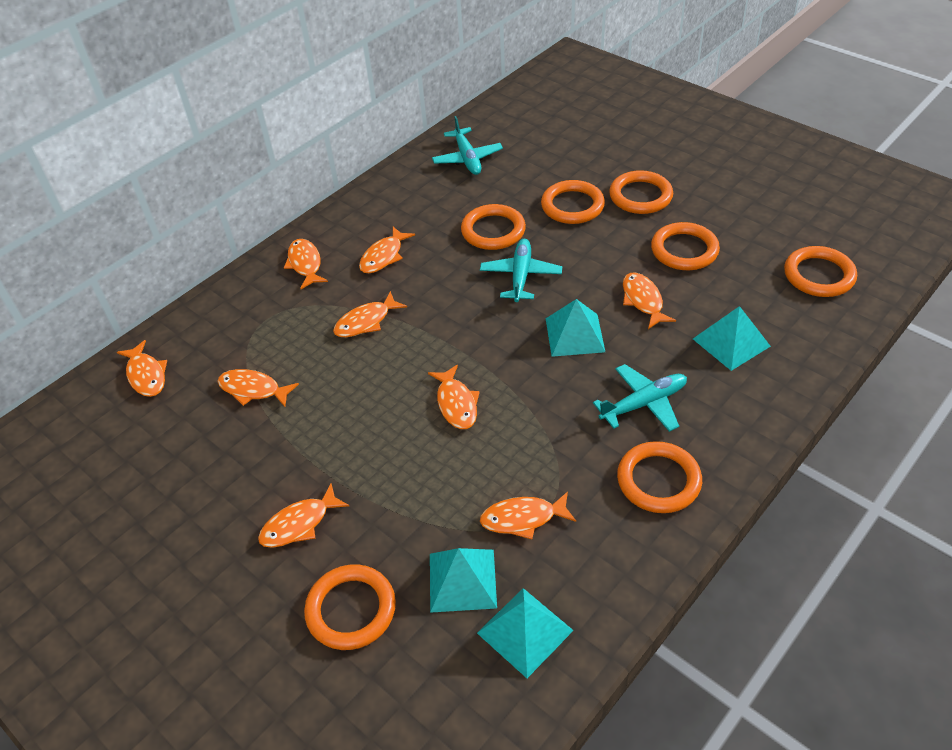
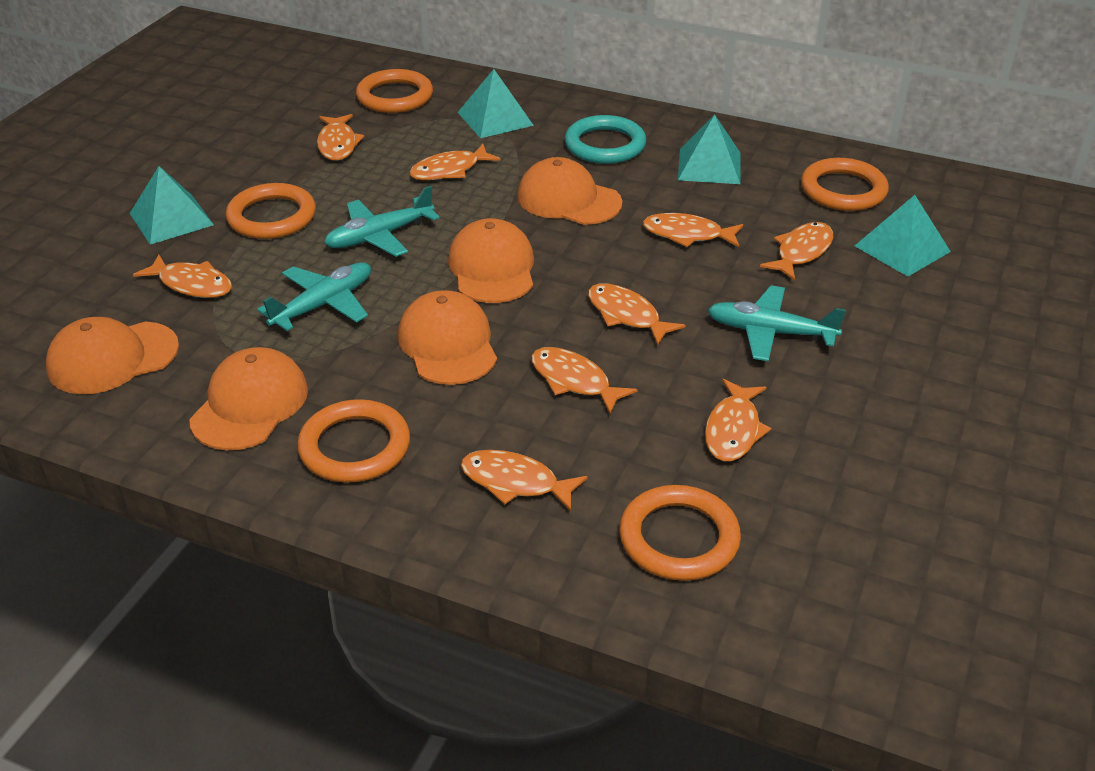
orange cap: 0 -> 5
orange ring: 7 -> 5
turquoise ring: 0 -> 1

